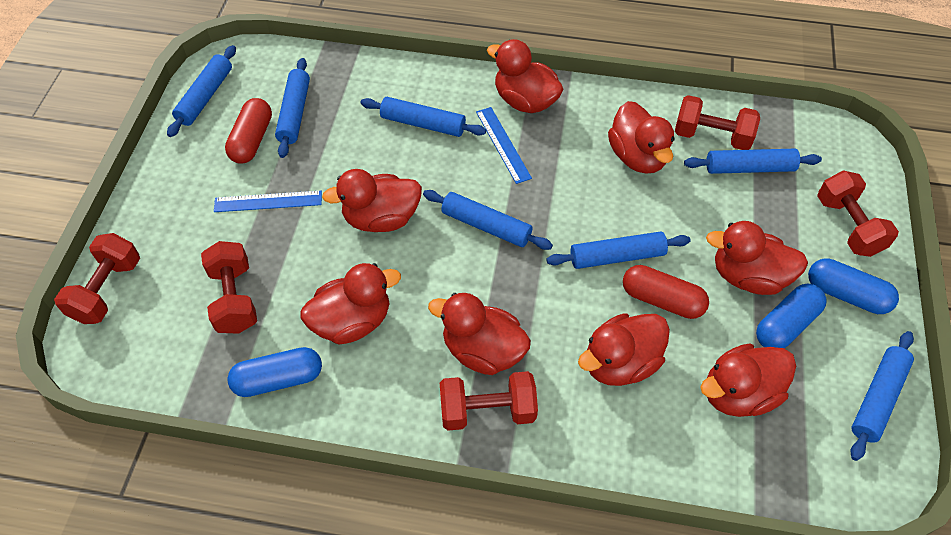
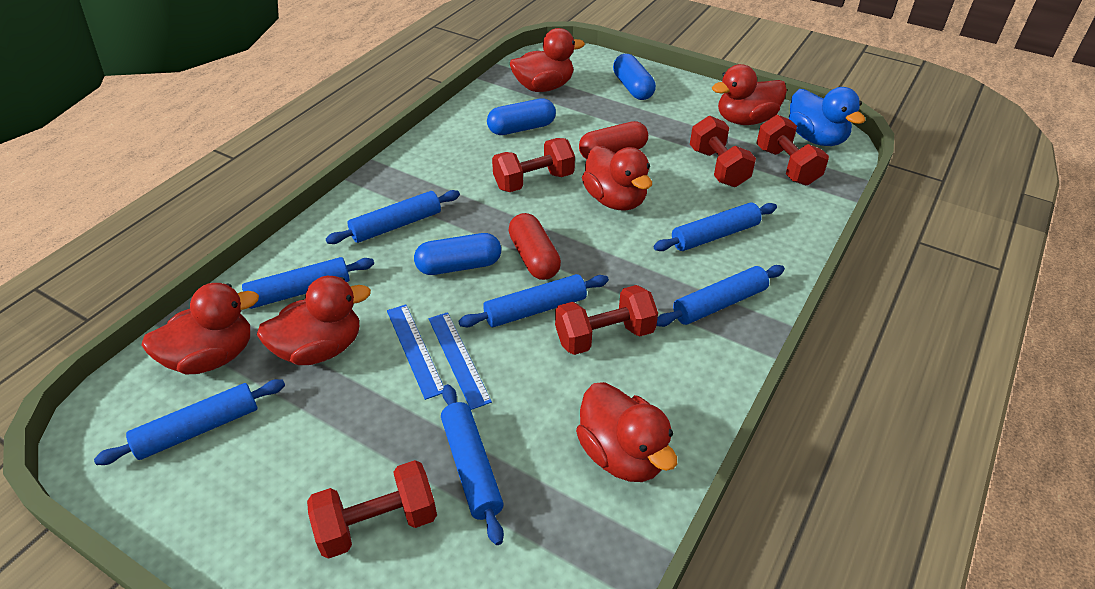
blue duck: 0 -> 1
red duck: 8 -> 6

